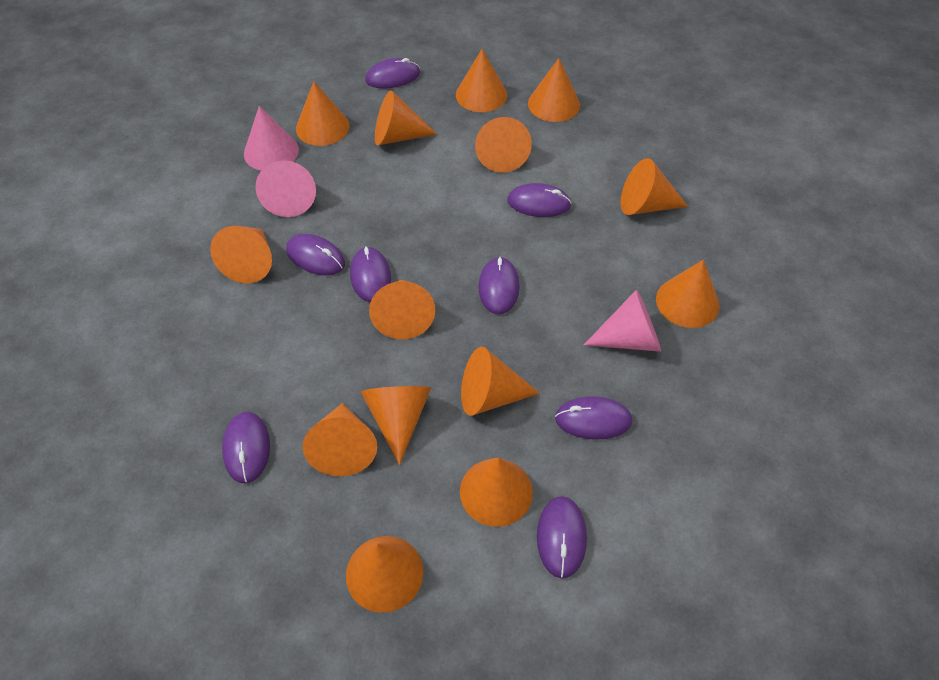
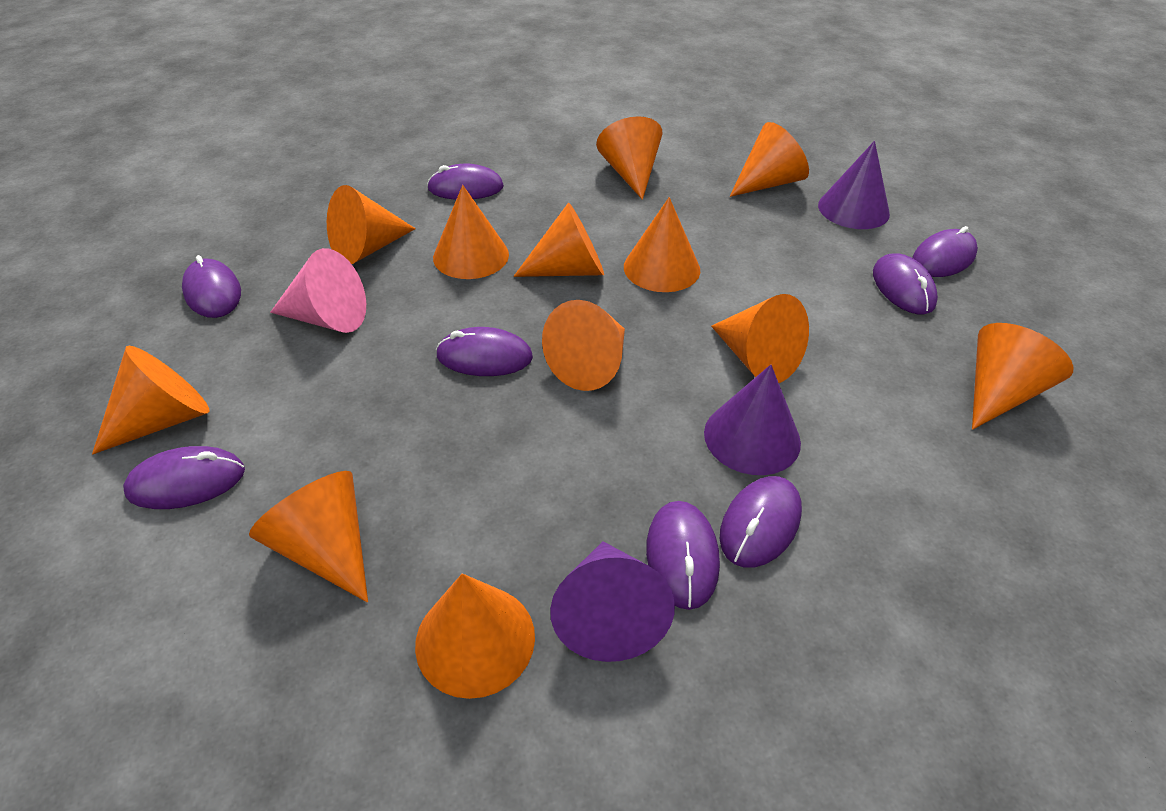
orange cone: 14 -> 12
pink cone: 3 -> 1
purple cone: 0 -> 3

